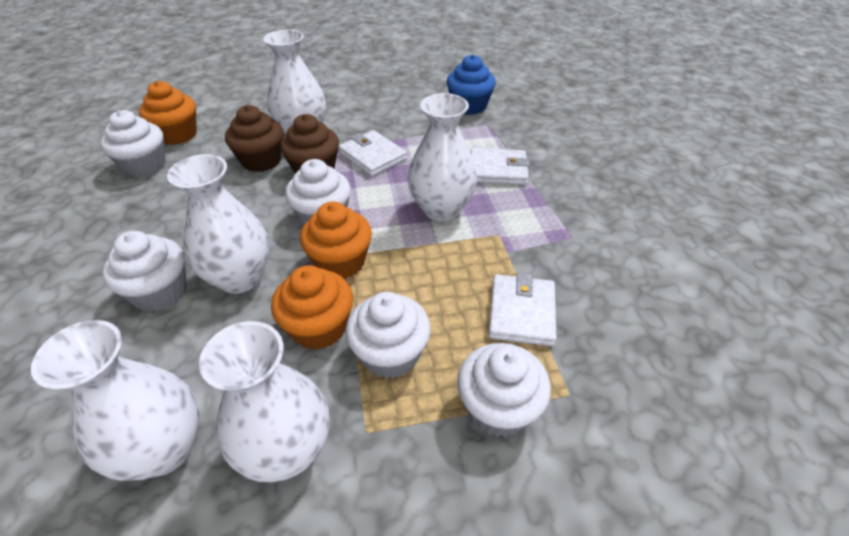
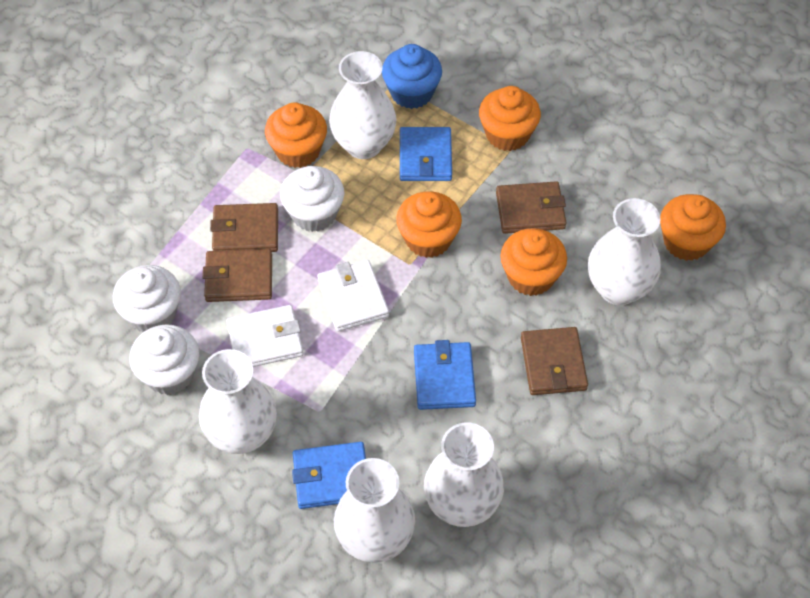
blue wallet: 0 -> 3
brown cupcake: 2 -> 0
brown wallet: 0 -> 4
orange cupcake: 3 -> 5
white cupcake: 5 -> 3
white wallet: 3 -> 2

